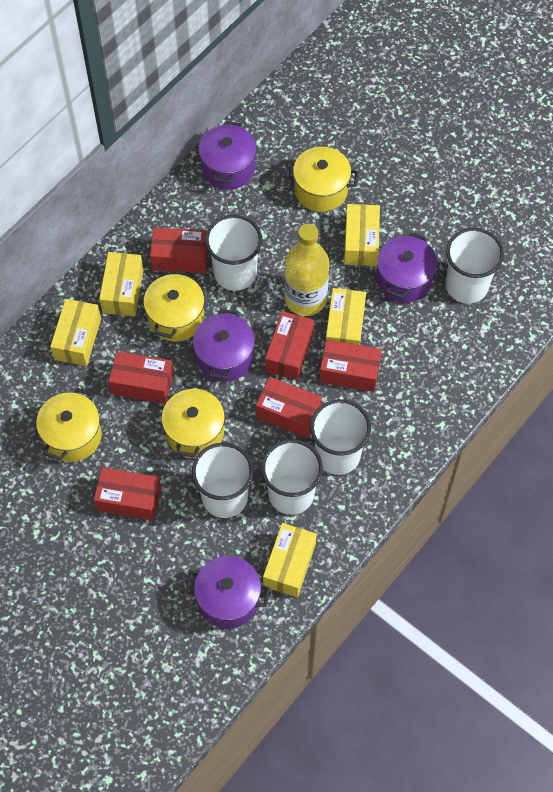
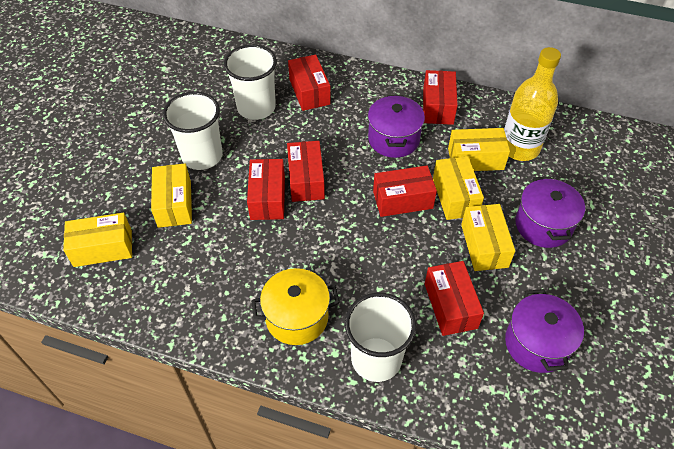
purple pot: 4 -> 3
white cup: 5 -> 3
yellow pot: 4 -> 1

